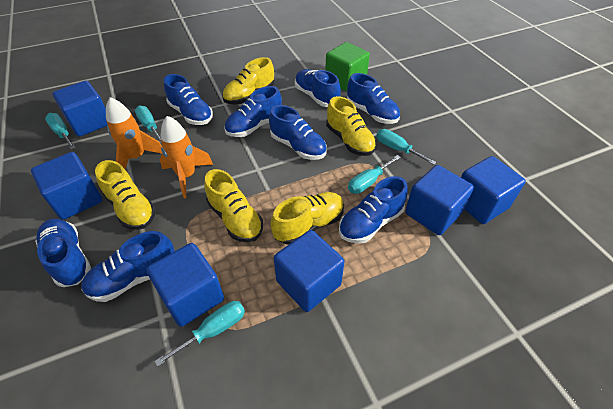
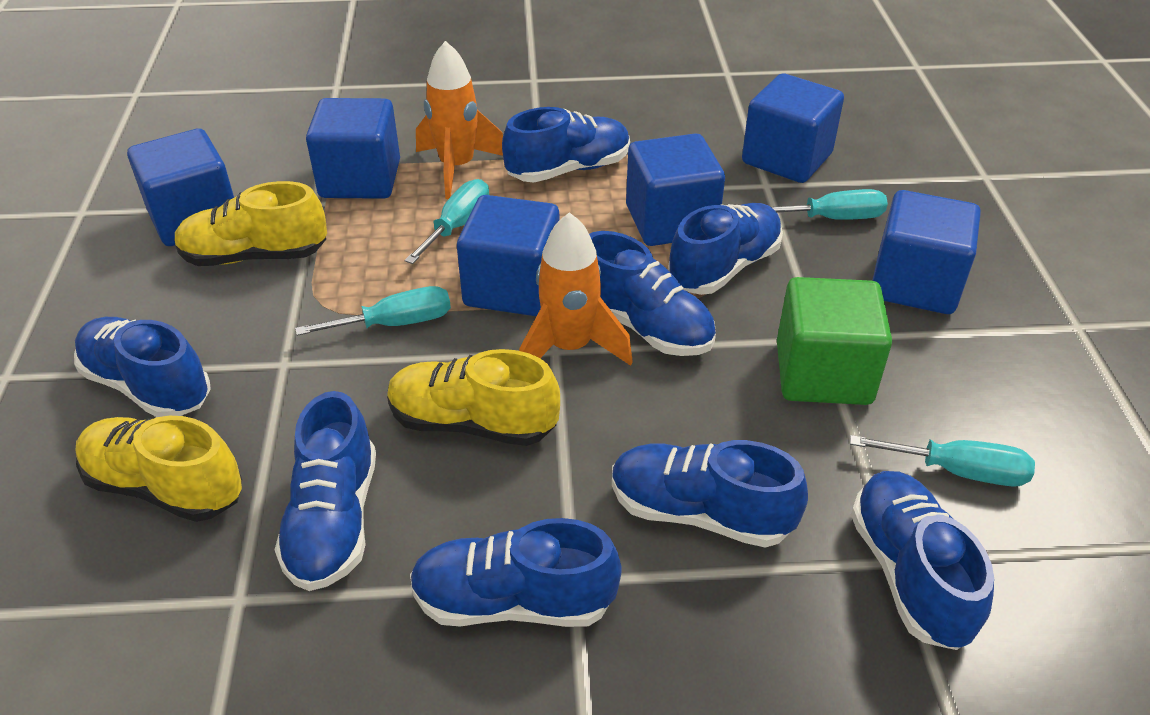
turquoise screwdriver: 5 -> 4
yellow shoe: 5 -> 3

